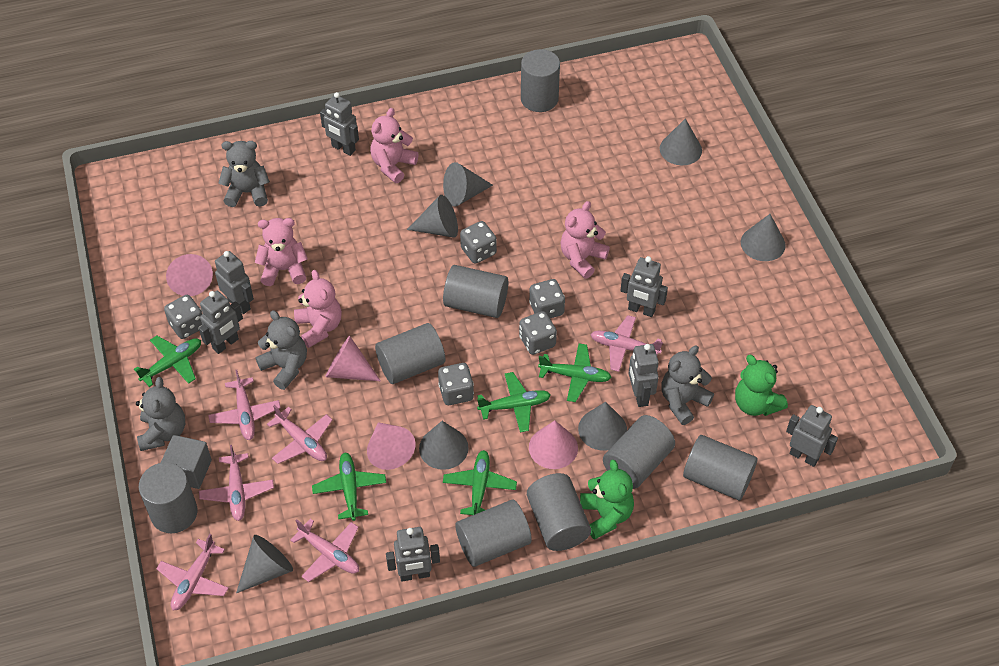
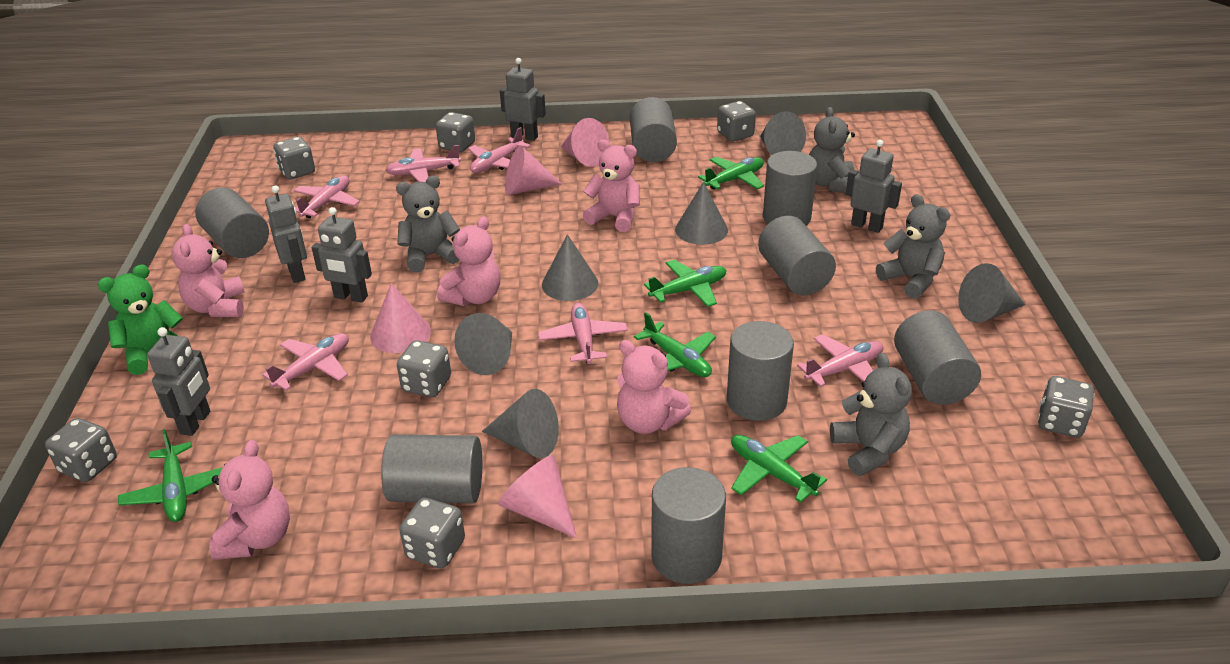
green teddy bear: 2 -> 1
grey cone: 7 -> 6
grey cube: 1 -> 0
grey dice: 5 -> 7
grey robot: 7 -> 5
pink teddy bear: 4 -> 5

